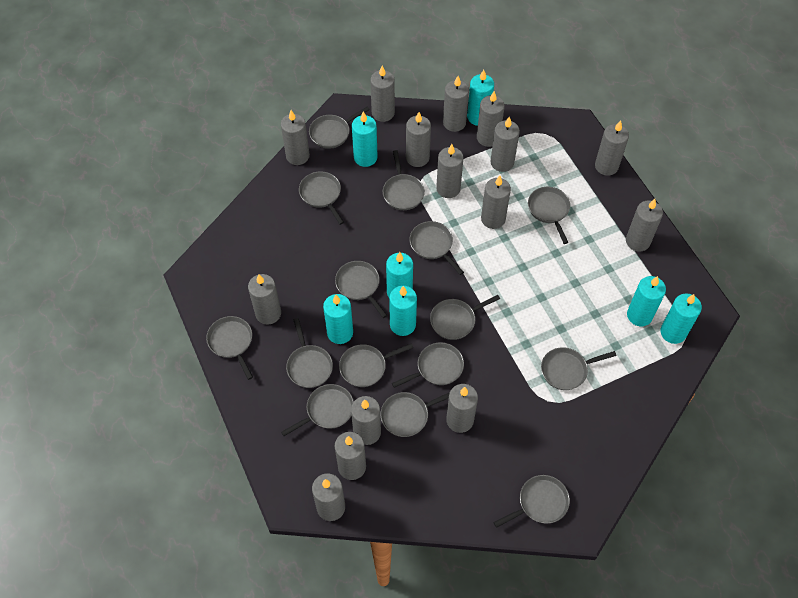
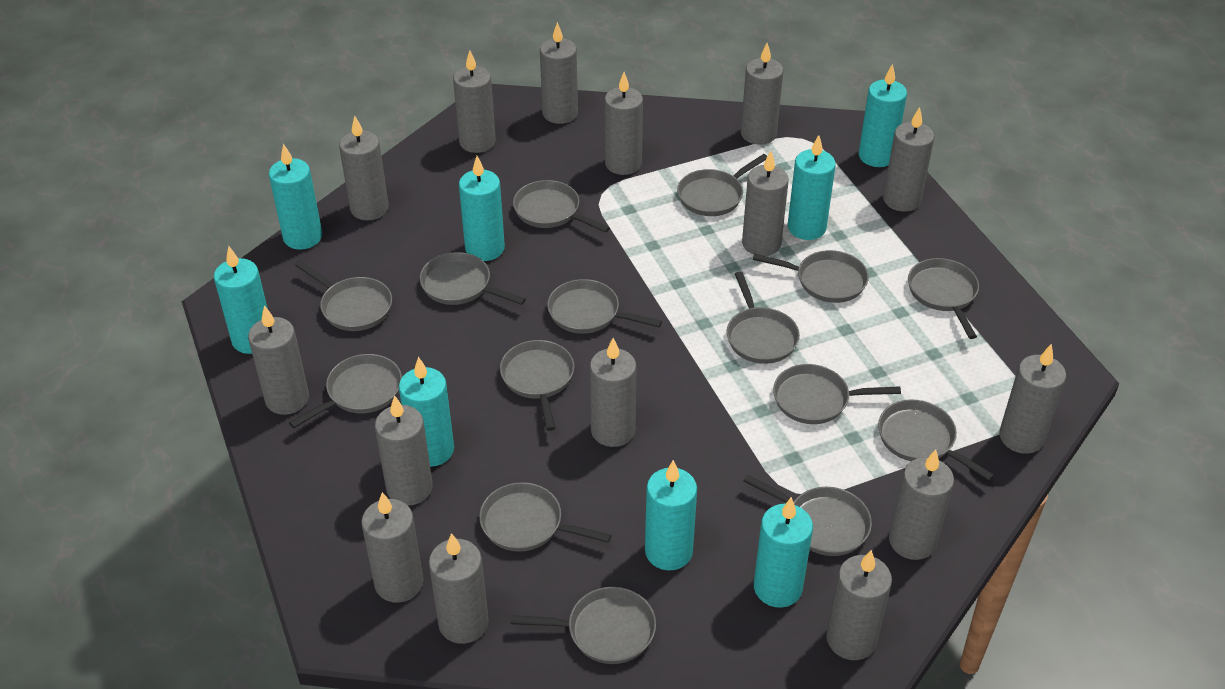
turquoise candle: 7 -> 8

